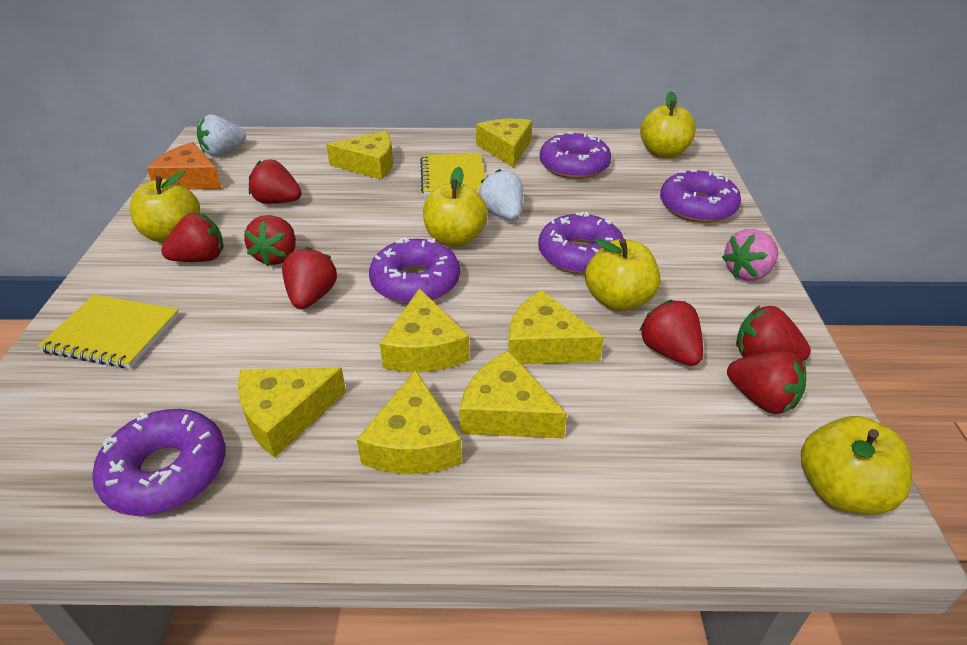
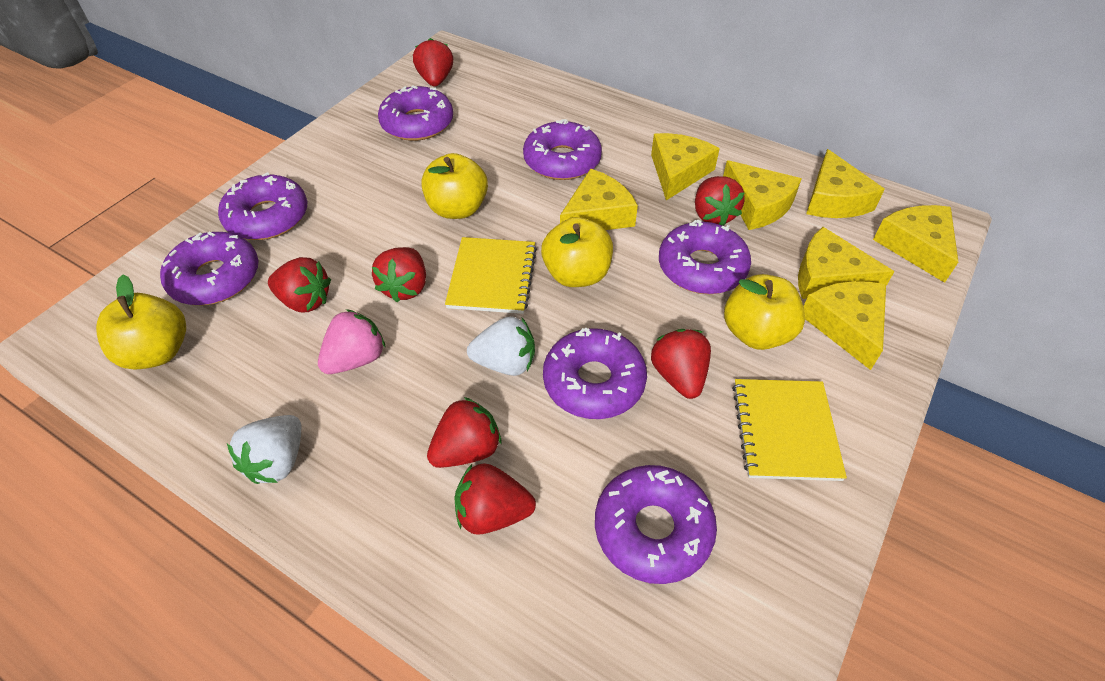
orange cheese: 1 -> 0
purple donut: 5 -> 7
yellow apple: 5 -> 4

